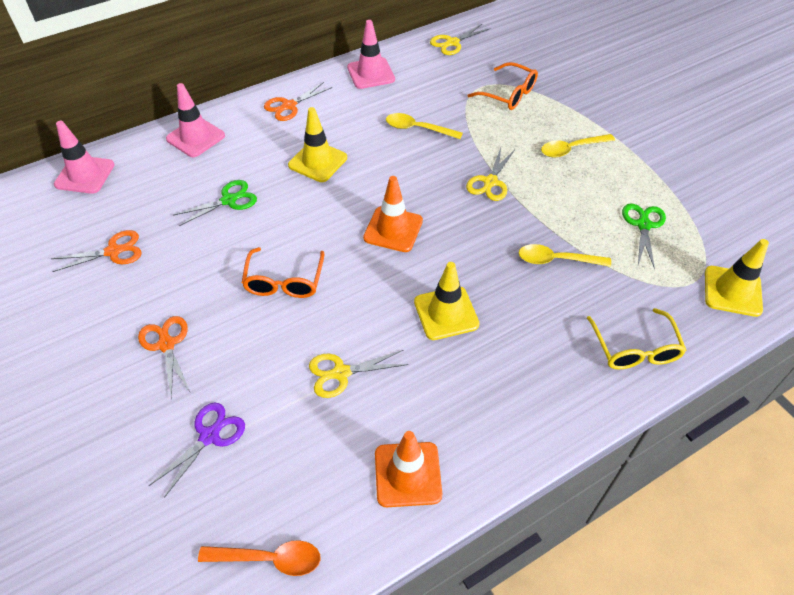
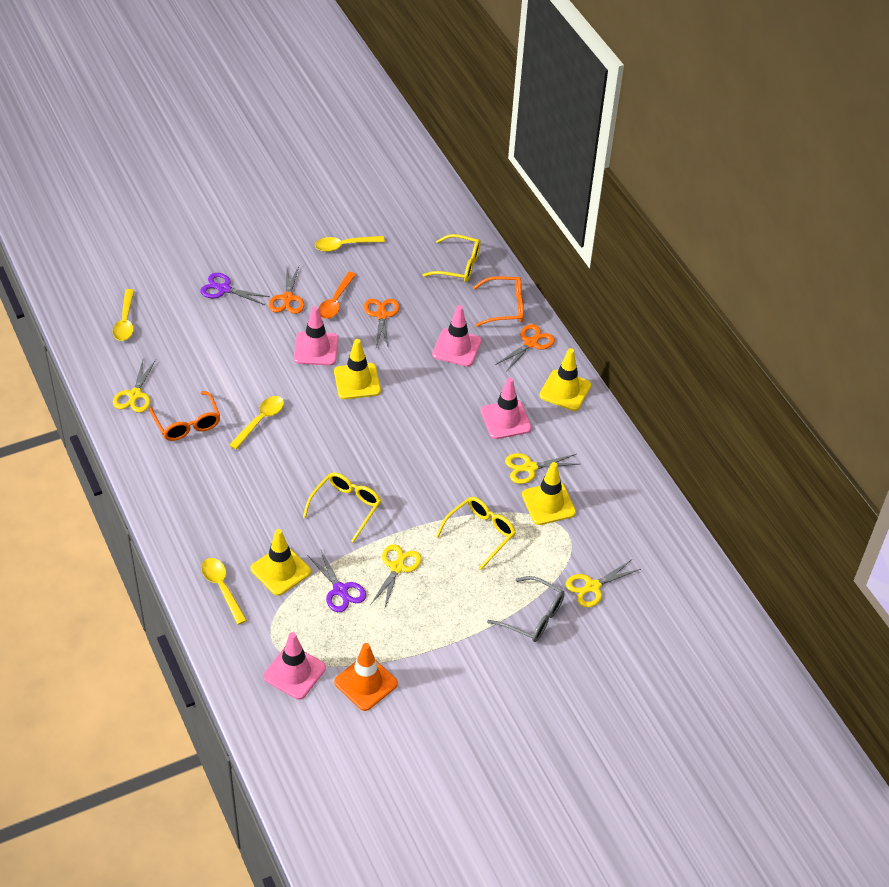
green scissors: 2 -> 0
grey glasses: 0 -> 1
orange traffic cone: 2 -> 1
pink traffic cone: 3 -> 4
purple scissors: 1 -> 2
yellow glasses: 1 -> 3
yellow scissors: 3 -> 4
yellow spoon: 3 -> 4
yellow traffic cone: 3 -> 4

